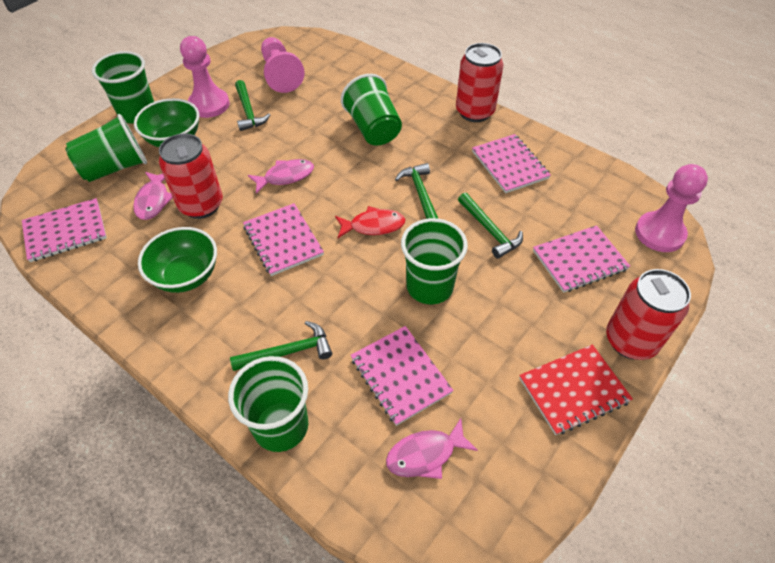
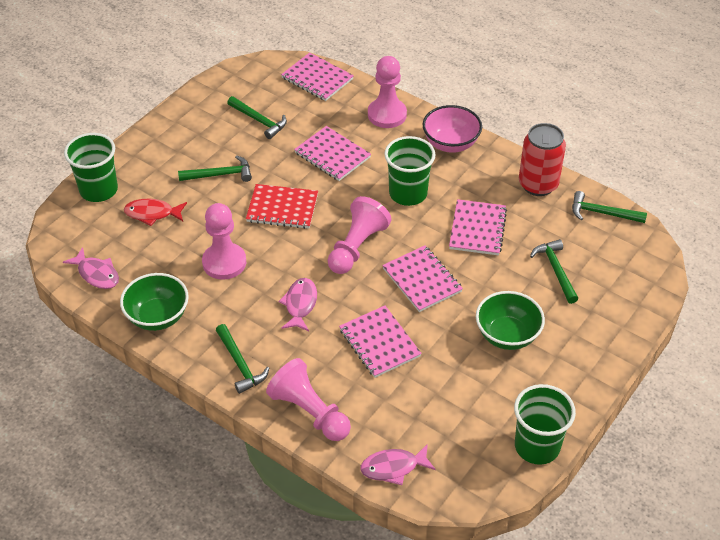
green cup: 5 -> 3
green hammer: 4 -> 5
pink bowl: 0 -> 1
pink pawn: 3 -> 4
red can: 3 -> 1

